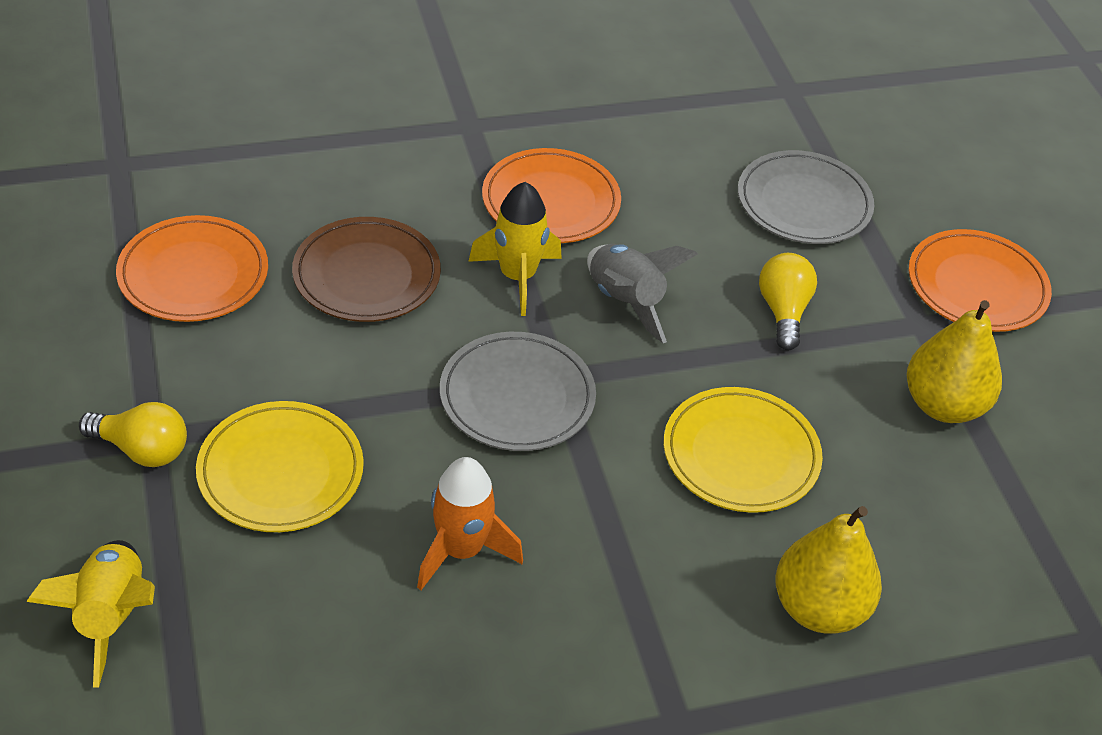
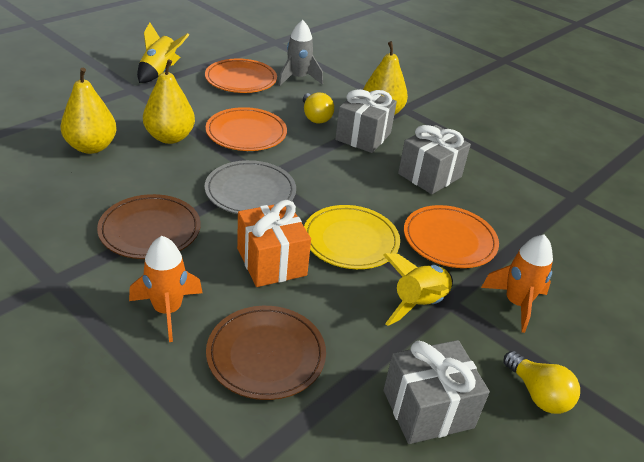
brown plate: 1 -> 2
grey gift: 0 -> 3
grey plate: 2 -> 1
orange gift: 0 -> 1
orange rocket: 1 -> 2
yellow pear: 2 -> 3
yellow plate: 2 -> 1

